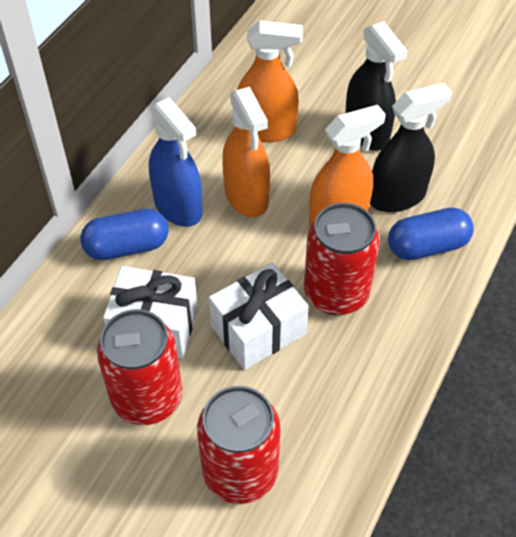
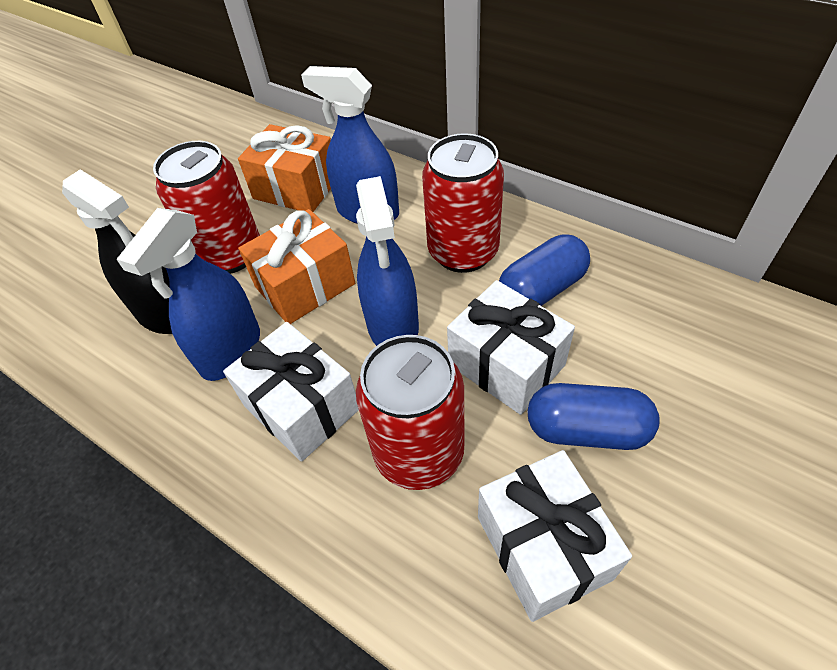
black spray bottle: 2 -> 1
blue spray bottle: 1 -> 3
orange gift: 0 -> 2
orange spray bottle: 3 -> 0
white gift: 2 -> 3

